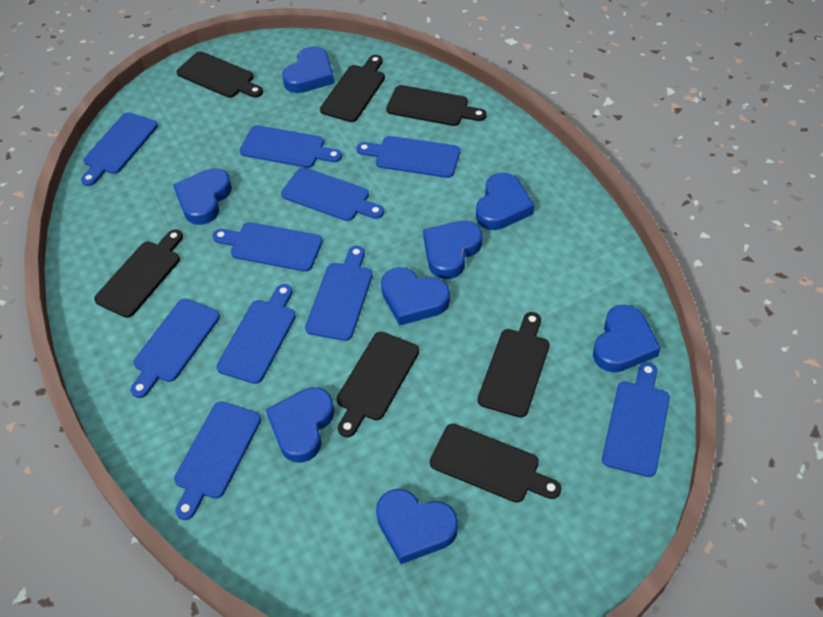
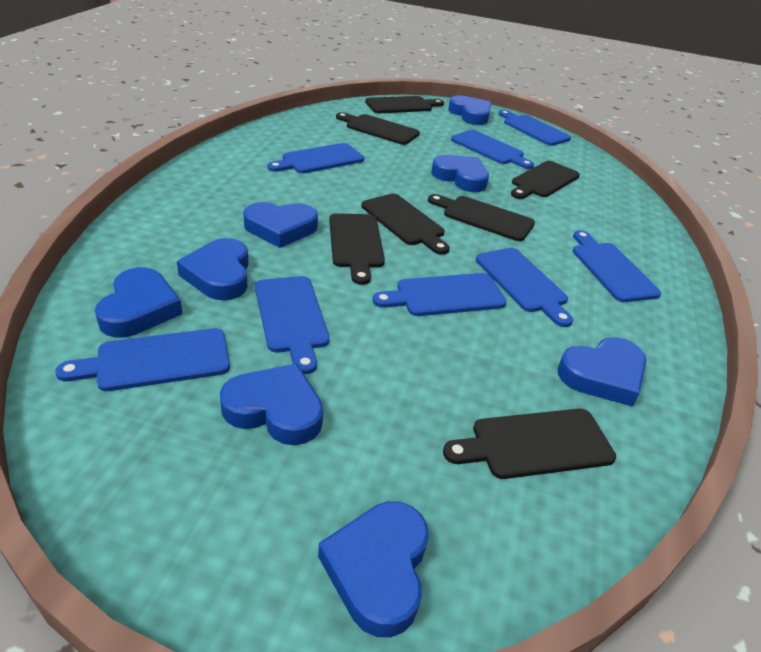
blue cutting board: 10 -> 8

